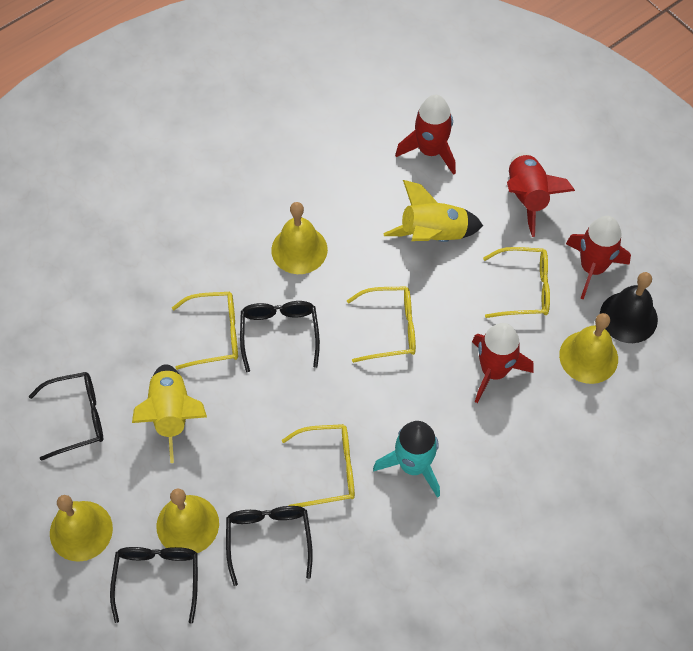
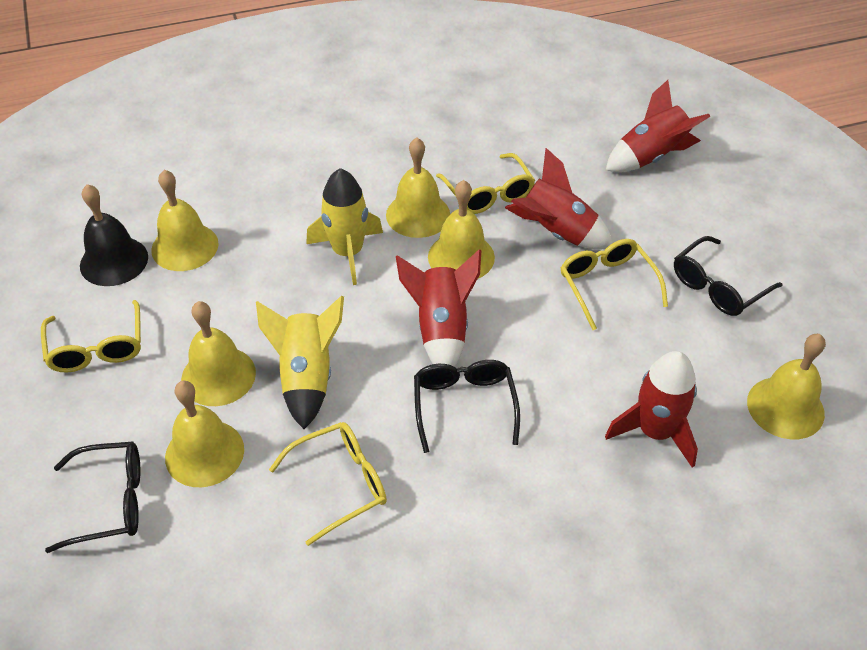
black glasses: 4 -> 3
turquoise rocket: 1 -> 0
yellow bell: 4 -> 6

